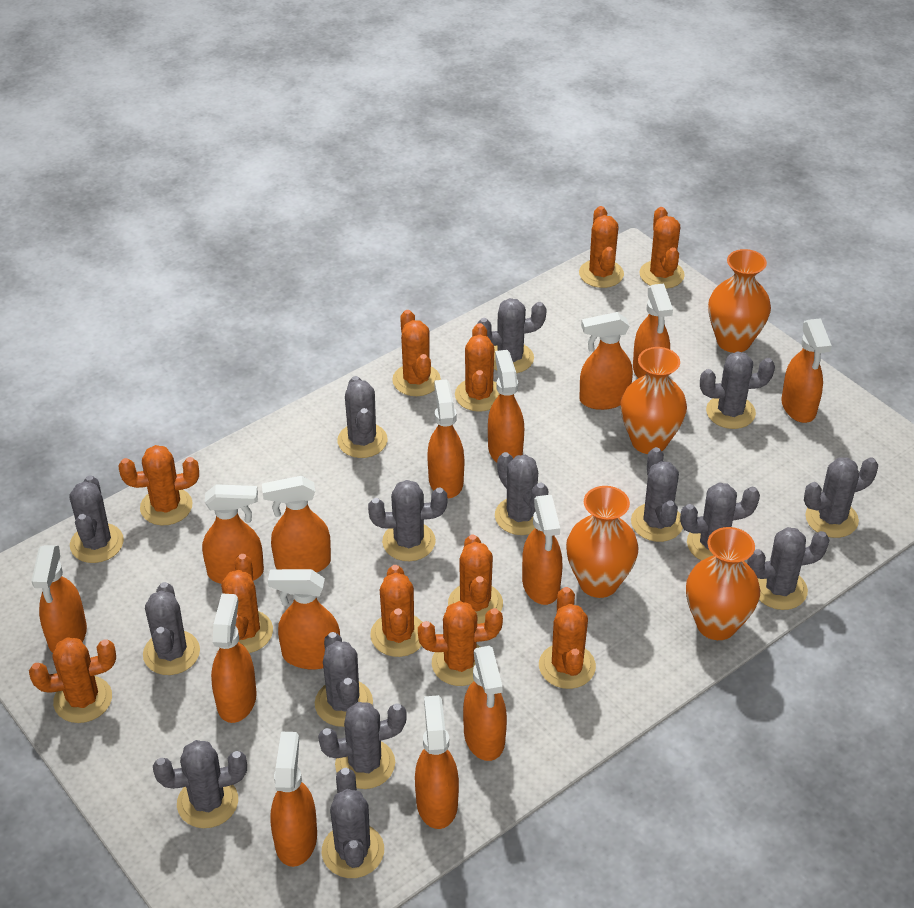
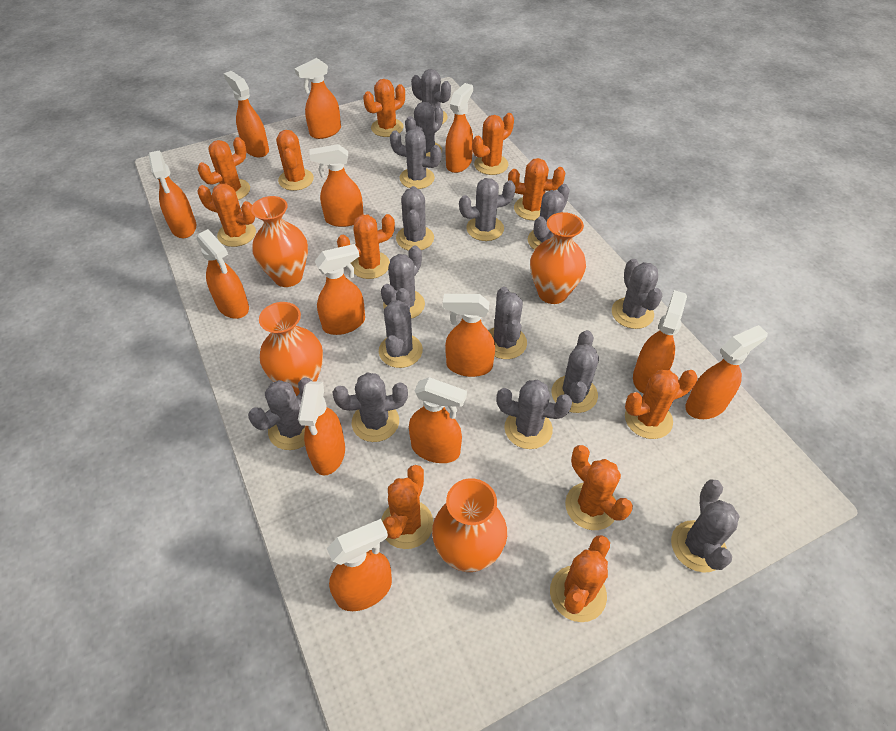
orange spray bottle: 14 -> 13

